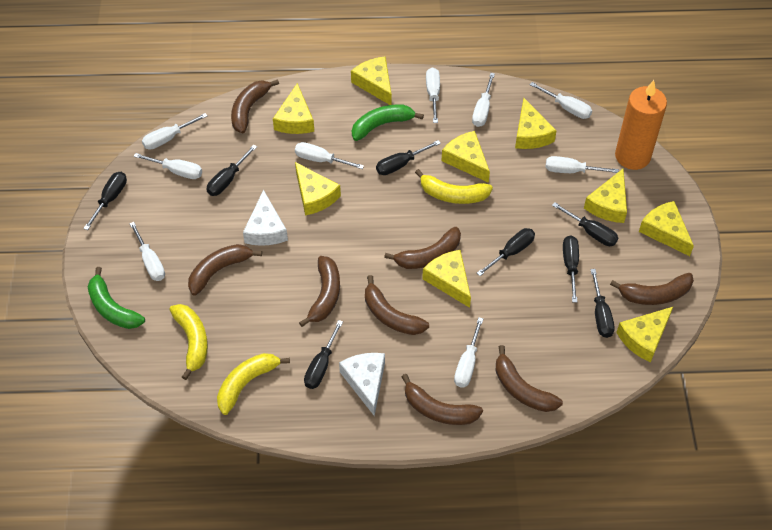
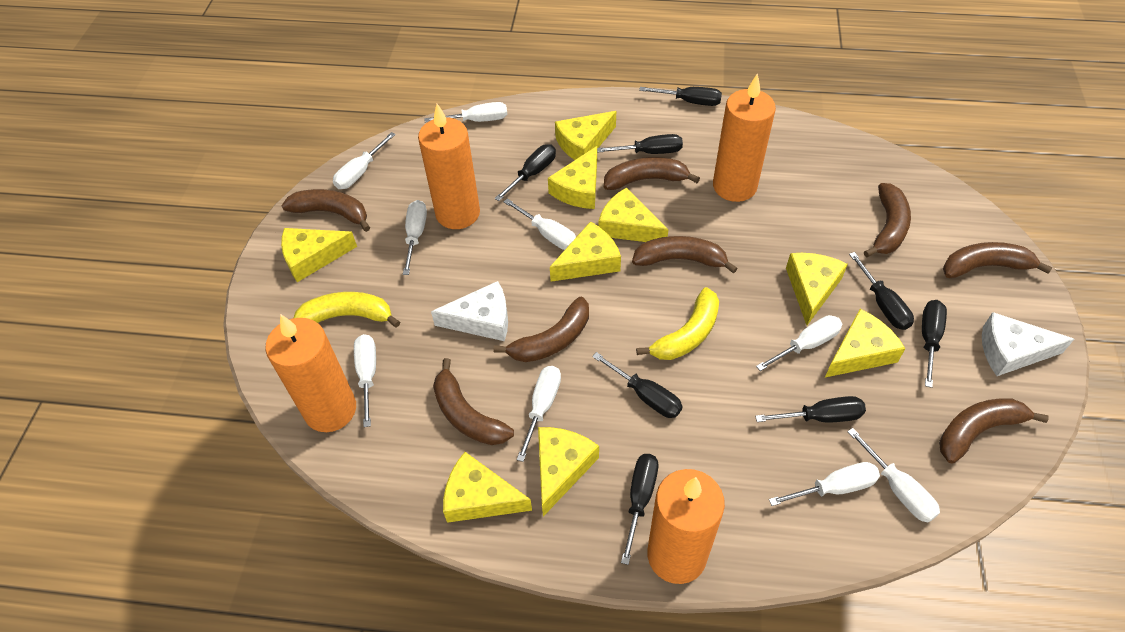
green banana: 2 -> 0
orange candle: 1 -> 4
yellow banana: 3 -> 2

